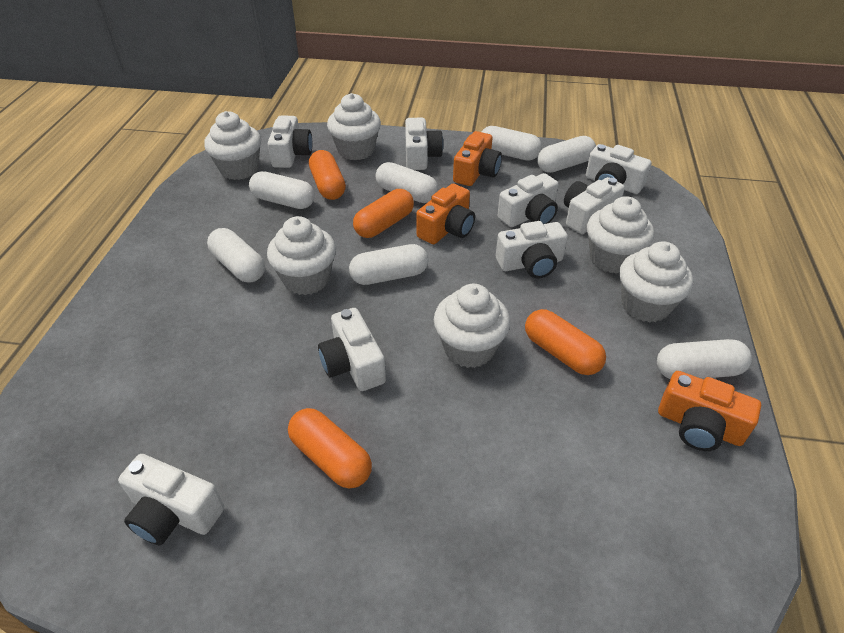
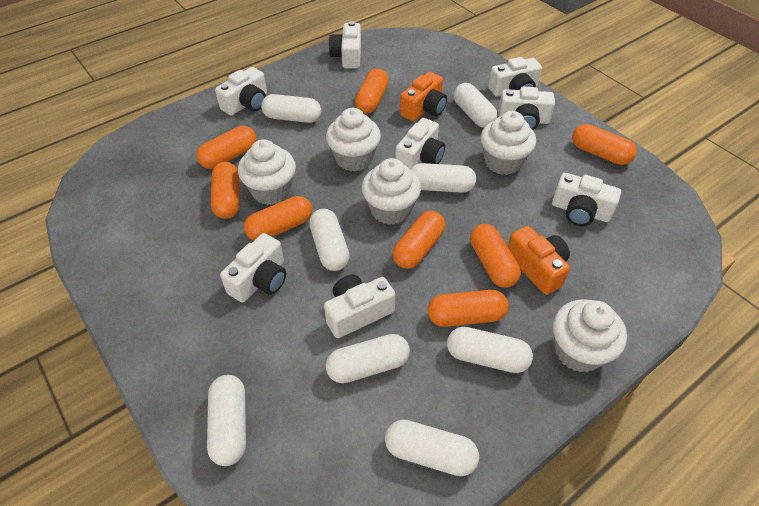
orange camera: 3 -> 2
orange capsule: 4 -> 8
white capsule: 7 -> 8
white cupcake: 6 -> 5

